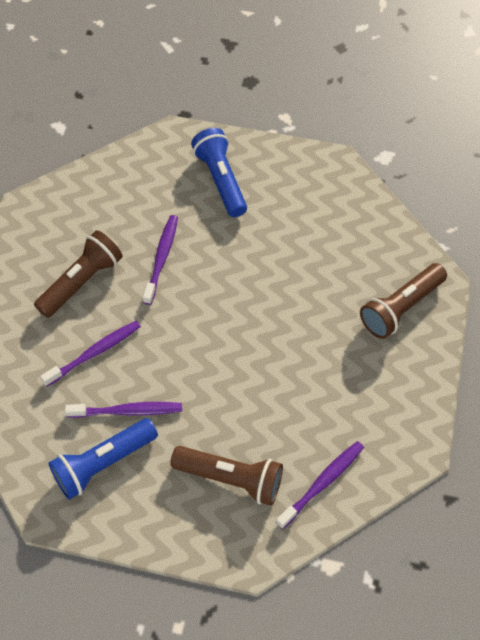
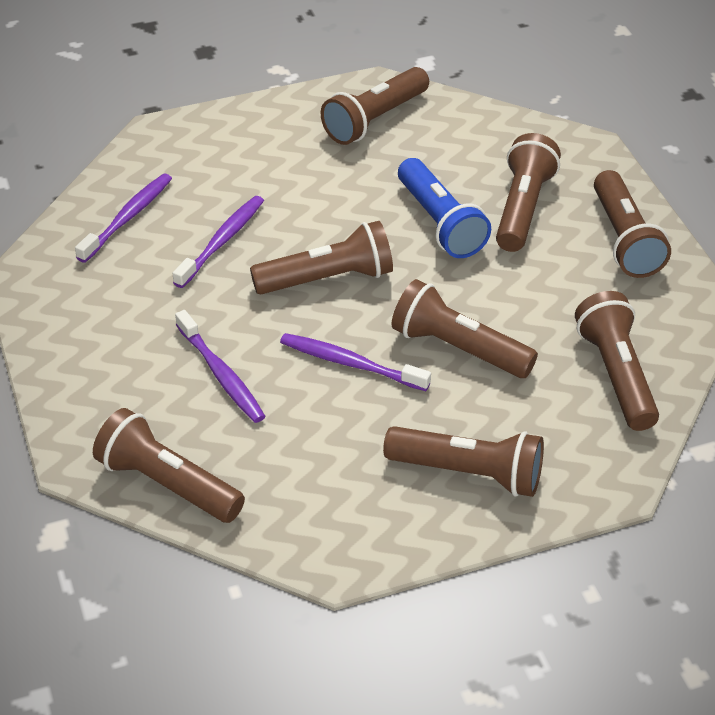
blue flashlight: 2 -> 1
brown flashlight: 3 -> 8

